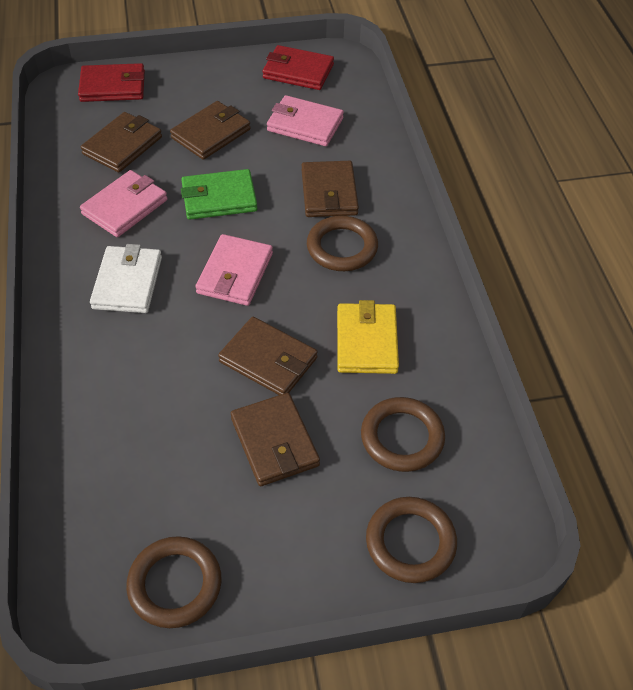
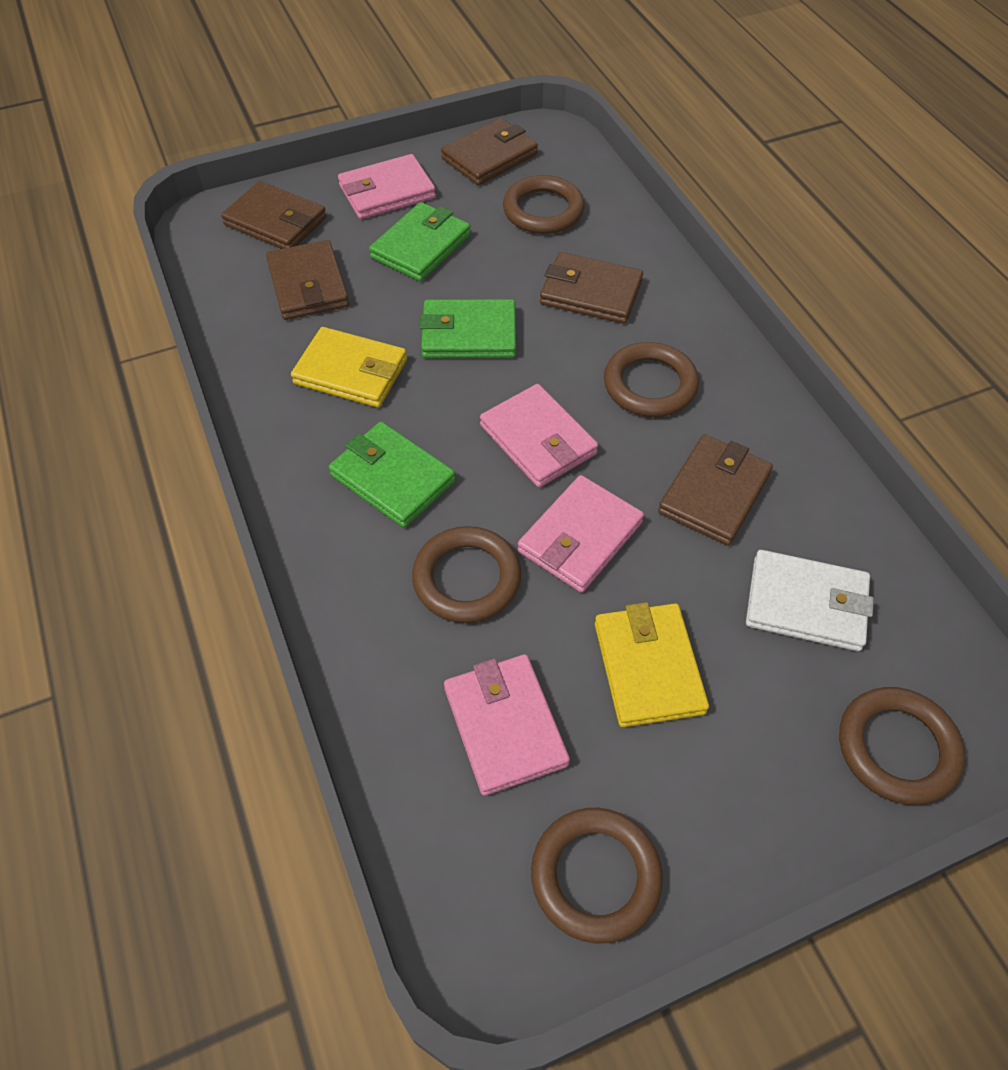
brown ring: 4 -> 5
green wallet: 1 -> 3
pink wallet: 3 -> 4
red wallet: 2 -> 0
yellow wallet: 1 -> 2

